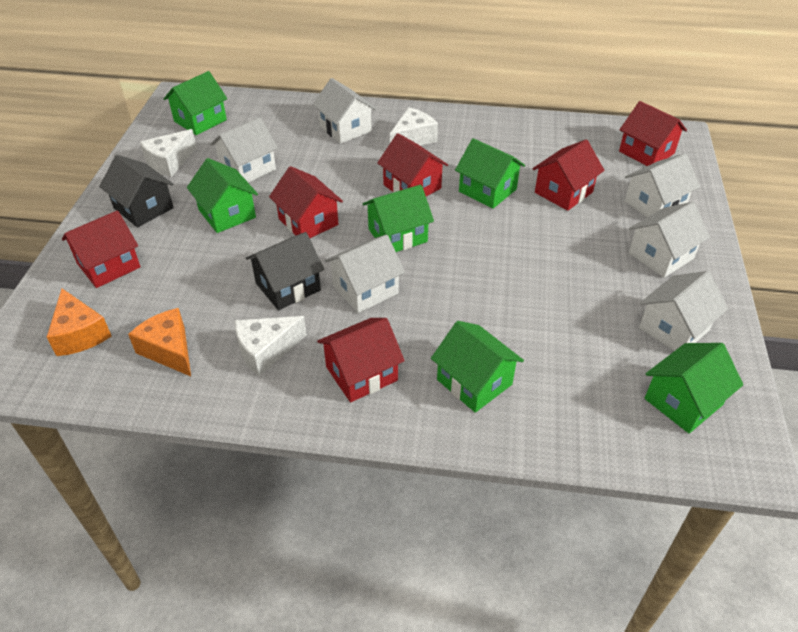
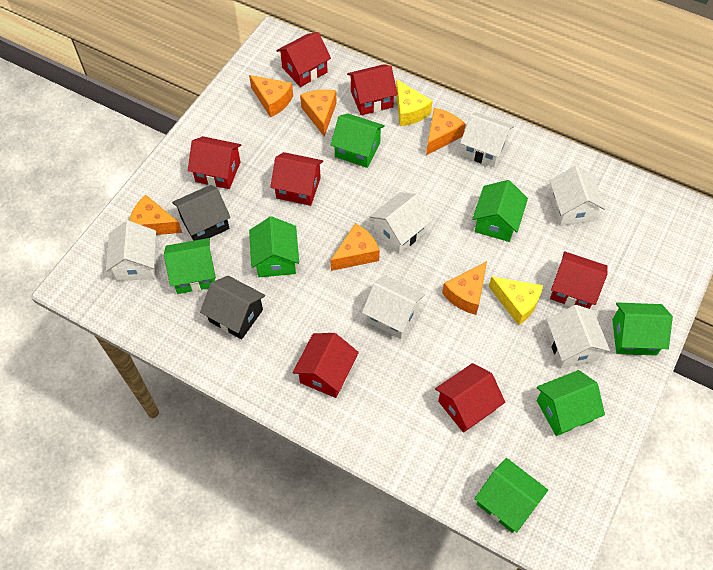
green house: 6 -> 7
orange cheese: 2 -> 6
red house: 6 -> 7
white cheese: 3 -> 0
yellow cheese: 0 -> 2

